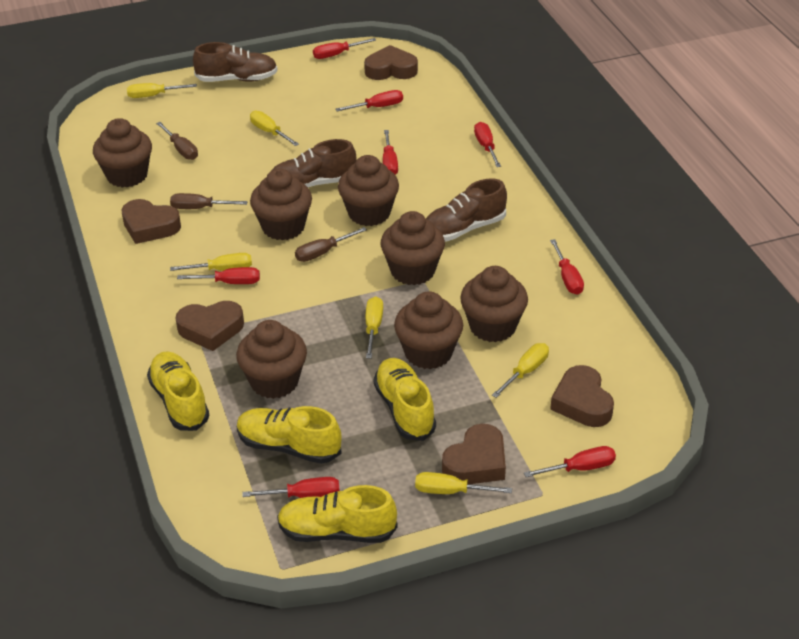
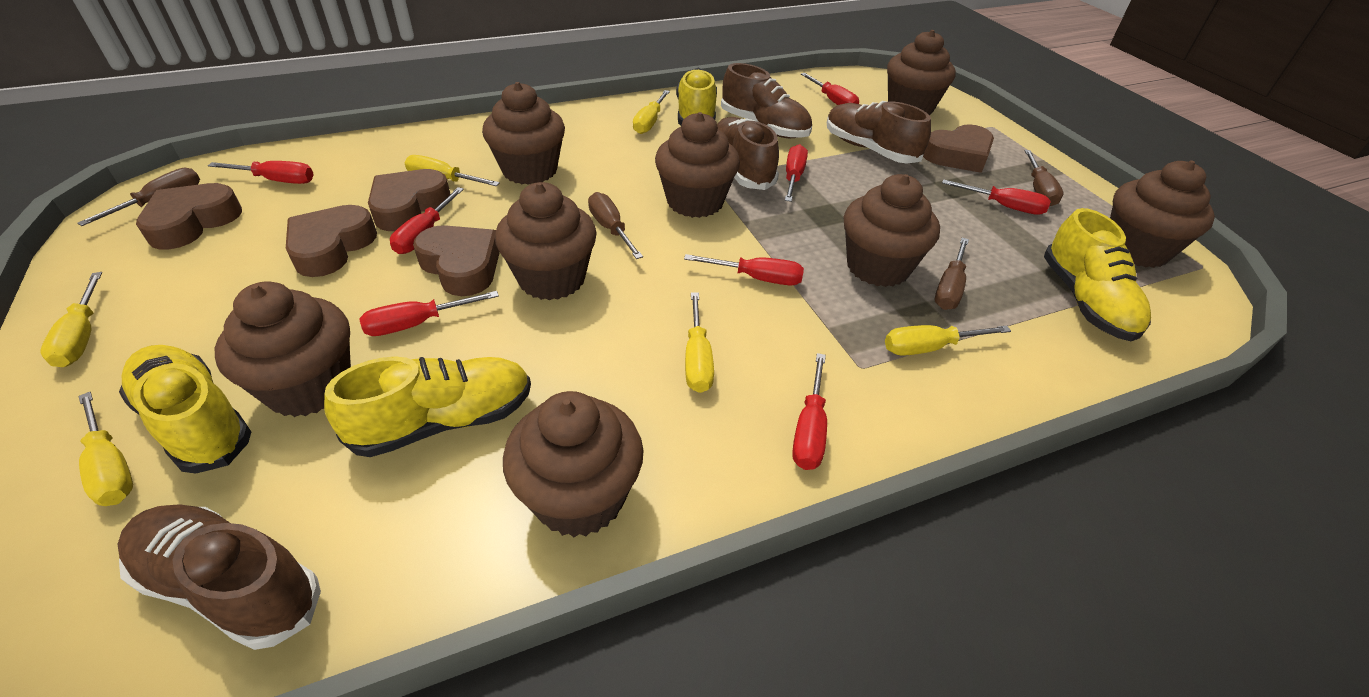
brown cupcake: 7 -> 8
brown screwdriver: 3 -> 4
brown shoe: 3 -> 4

